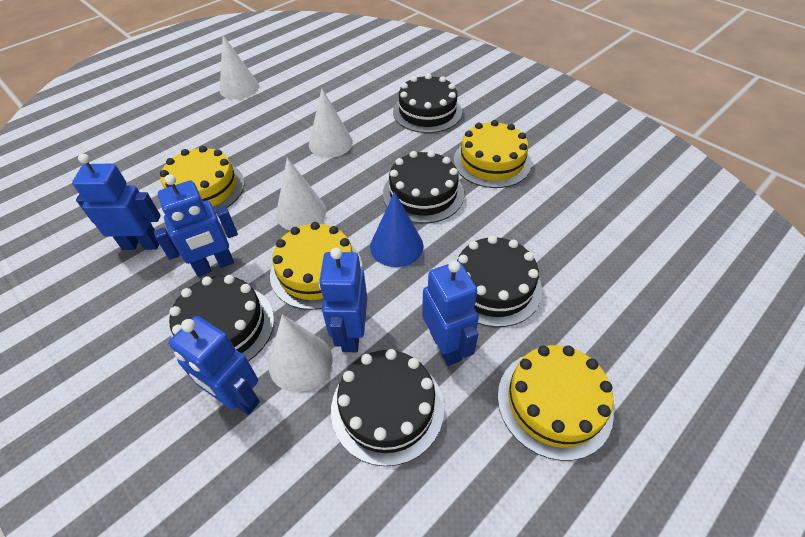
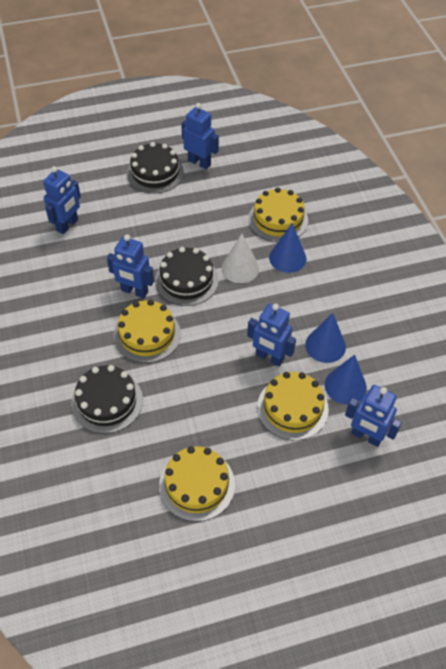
black cake: 5 -> 3
blue cone: 1 -> 3
white cone: 4 -> 1

